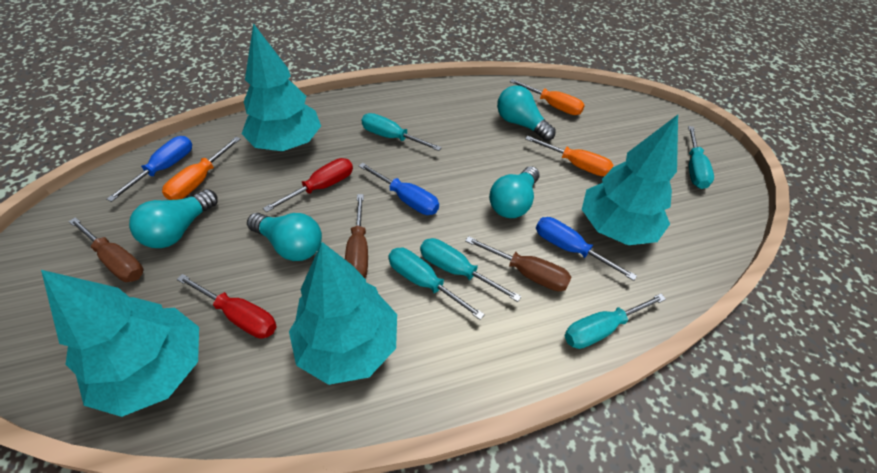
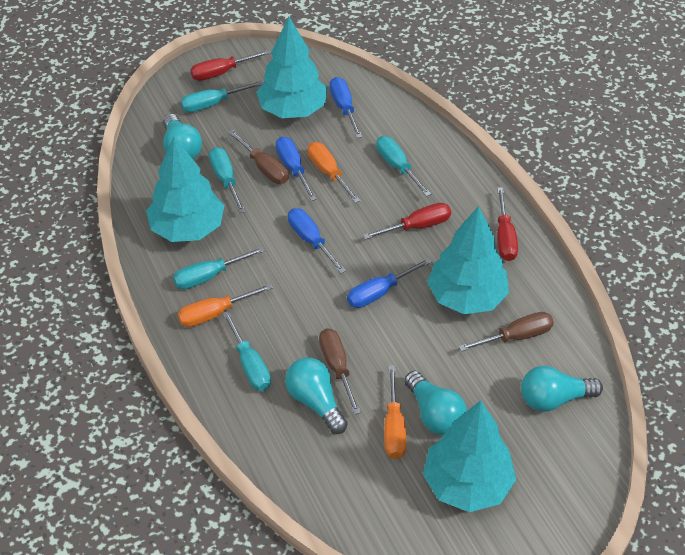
blue screwdriver: 3 -> 4
red screwdriver: 2 -> 3

